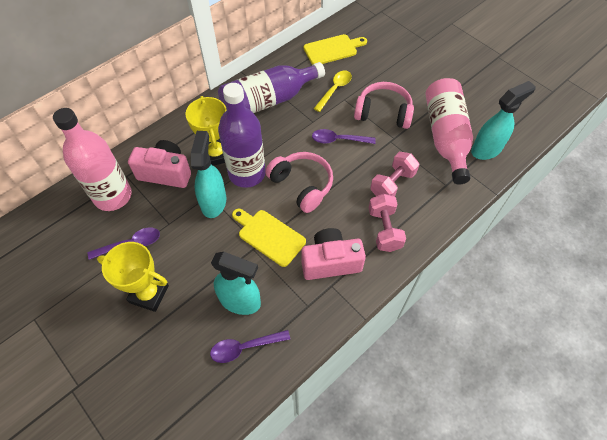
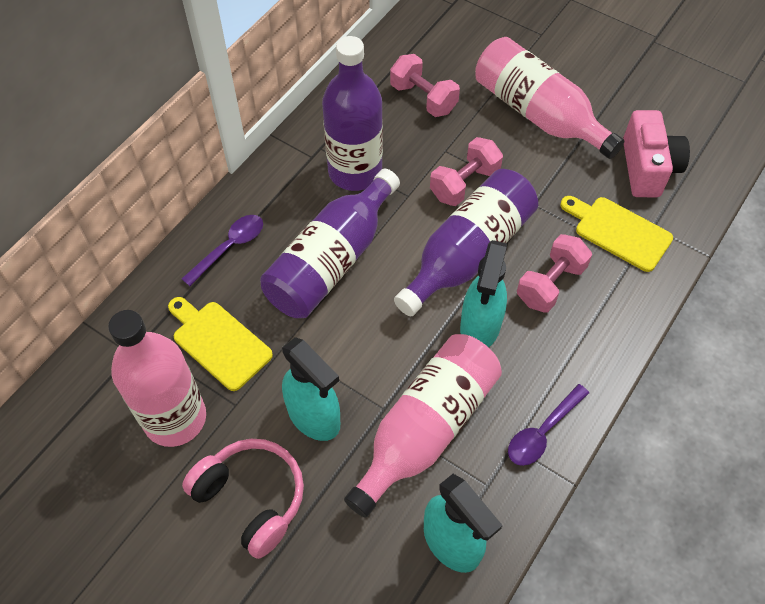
pink bottle: 2 -> 3
pink camera: 2 -> 1
pink dumbbell: 2 -> 3
pink headphones: 2 -> 1
purple bottle: 2 -> 3
purple spoon: 3 -> 2
yellow spoon: 1 -> 0
yellow trophy: 2 -> 0

